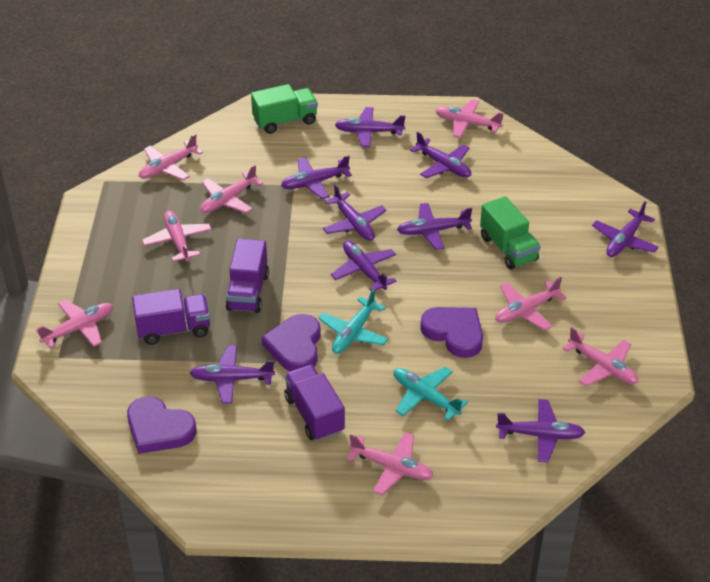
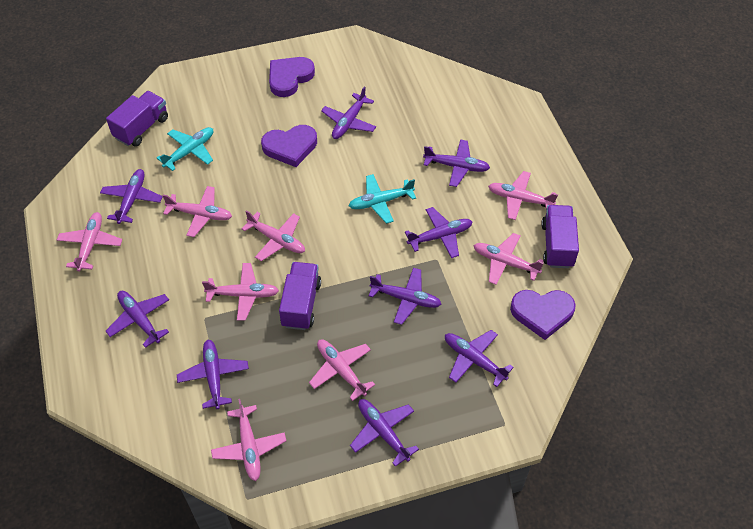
green truck: 2 -> 0

